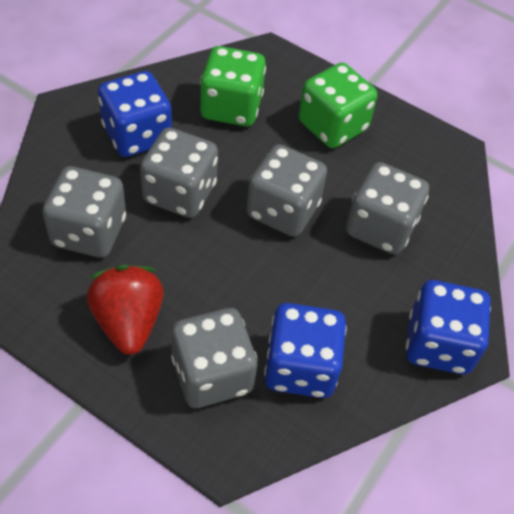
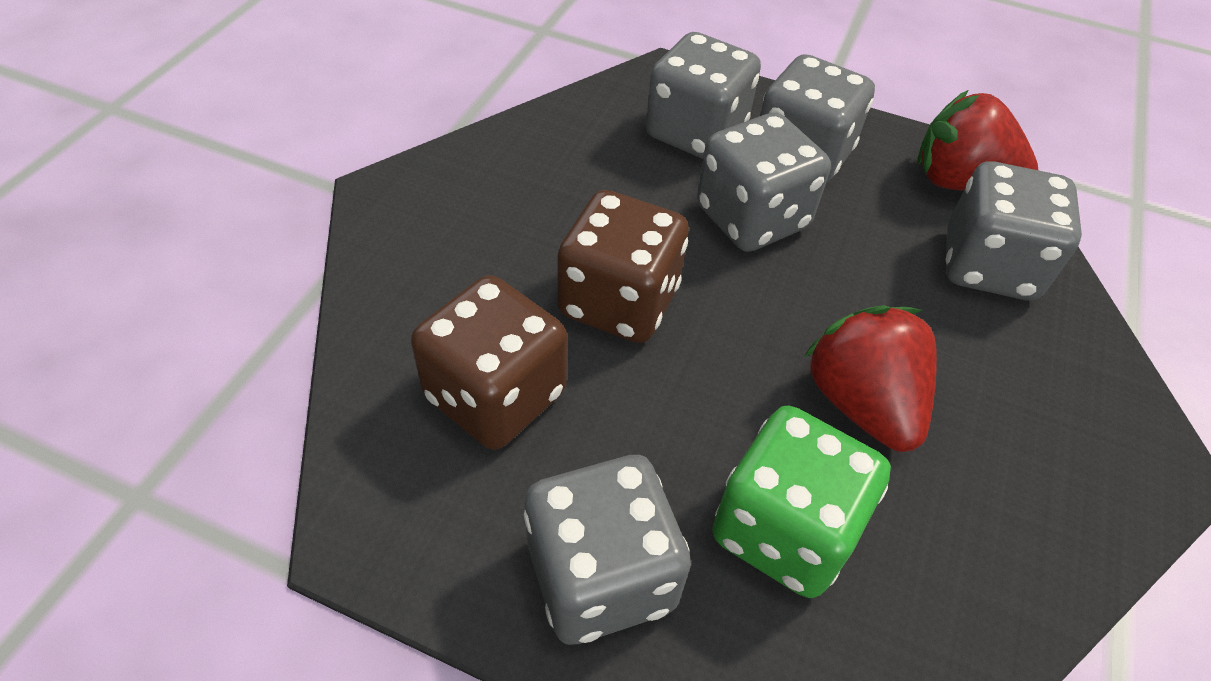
blue dice: 3 -> 0
brown dice: 0 -> 2
green dice: 2 -> 1
red strawberry: 1 -> 2

